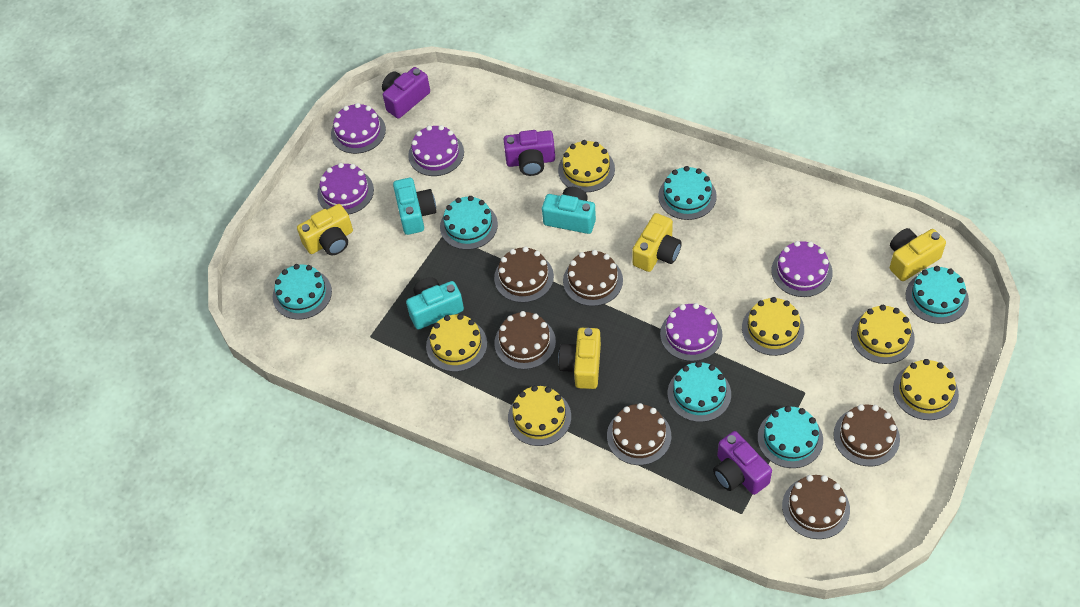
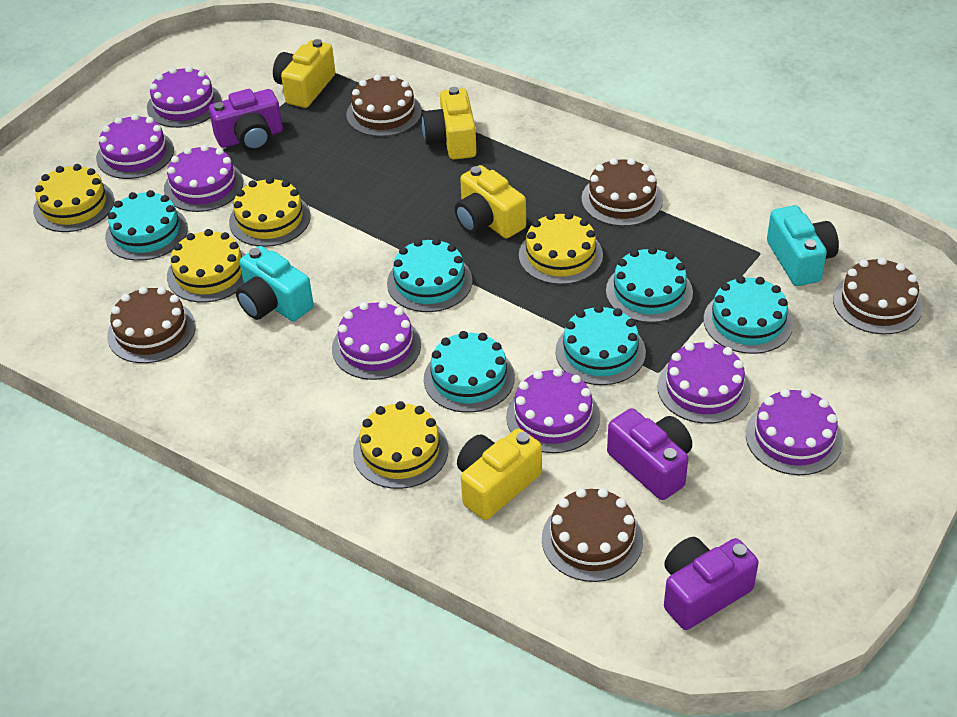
brown cake: 6 -> 5
purple cake: 5 -> 7
turquoise camera: 3 -> 2
yellow cake: 6 -> 5

